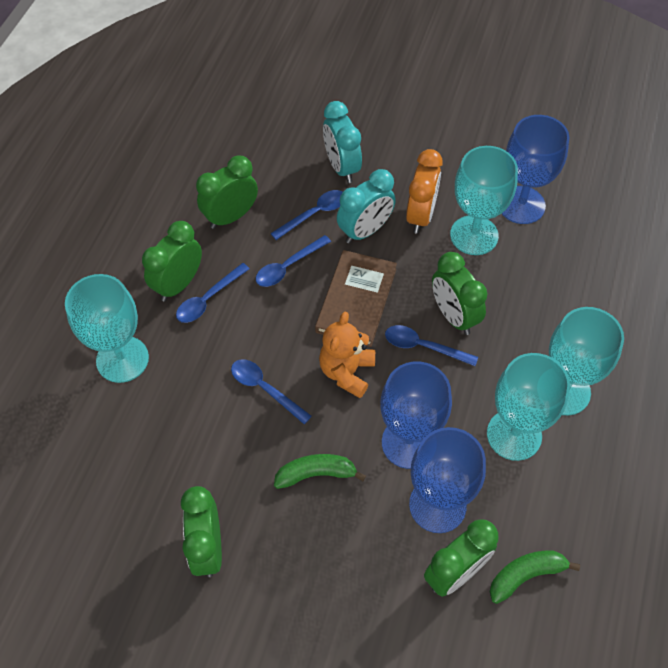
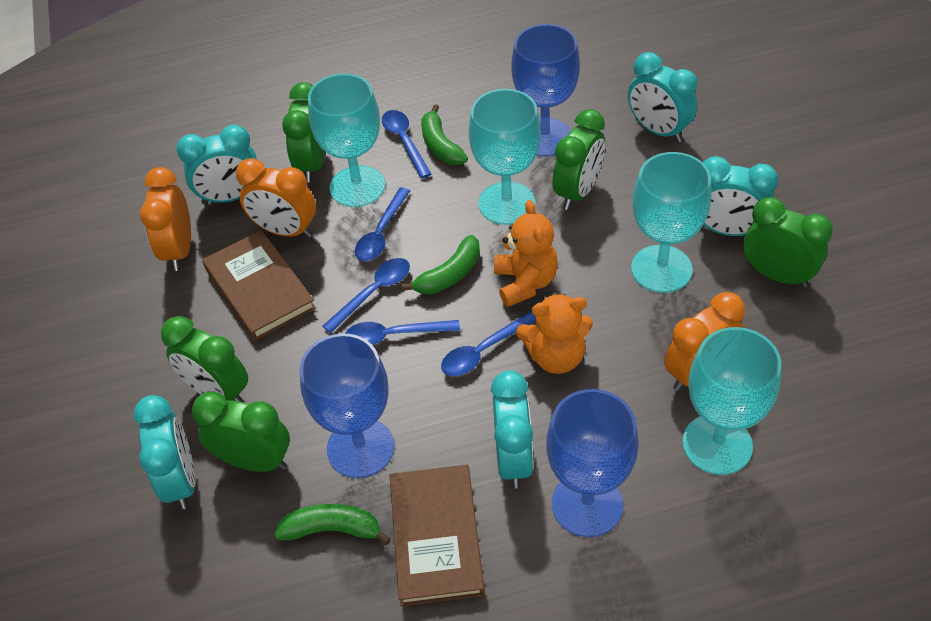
brown book: 1 -> 2
green banana: 2 -> 3
orange clock: 1 -> 3
orange teddy bear: 1 -> 2
turquoise clock: 2 -> 5

